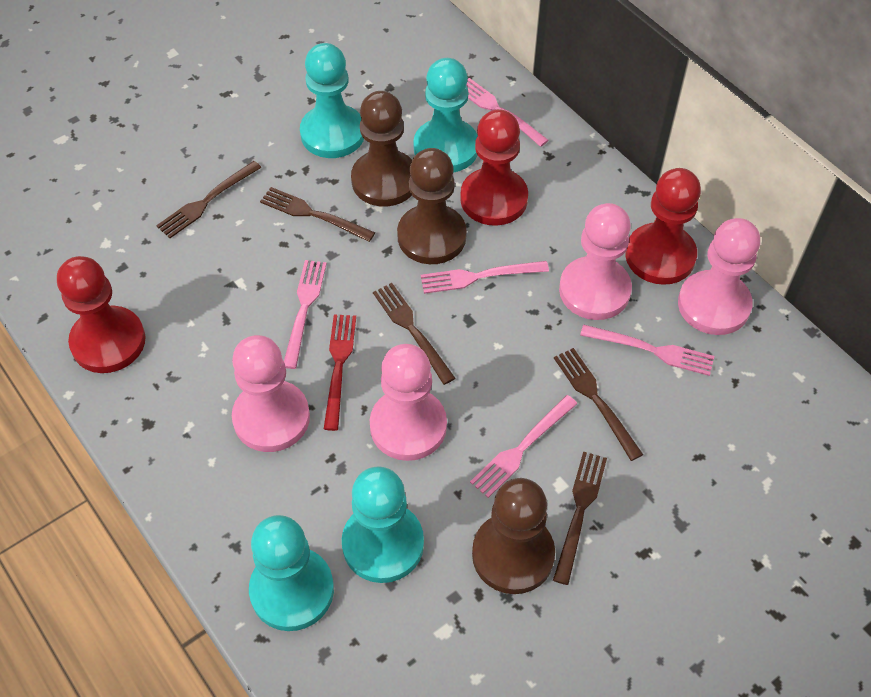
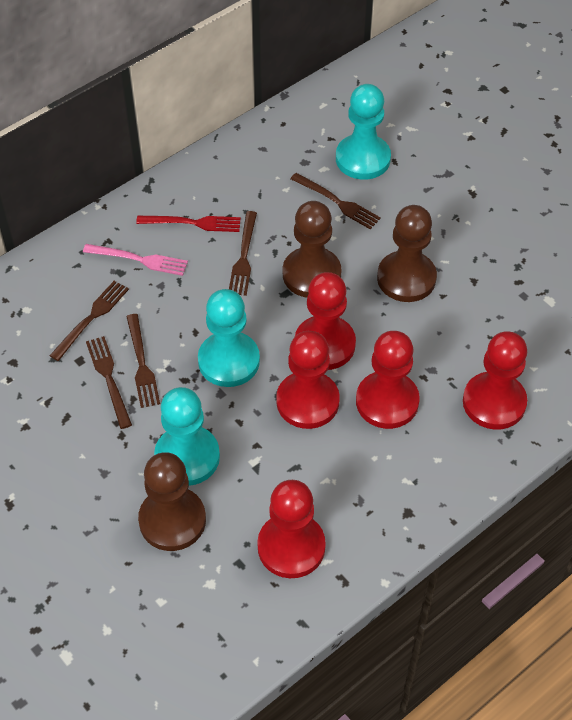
pink fork: 5 -> 1
pink pawn: 4 -> 0
red pawn: 3 -> 5
turquoise pawn: 4 -> 3

